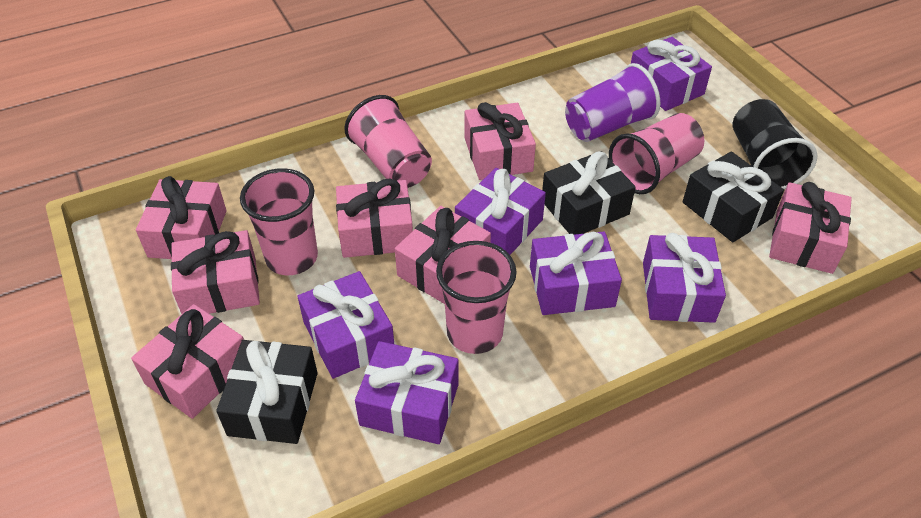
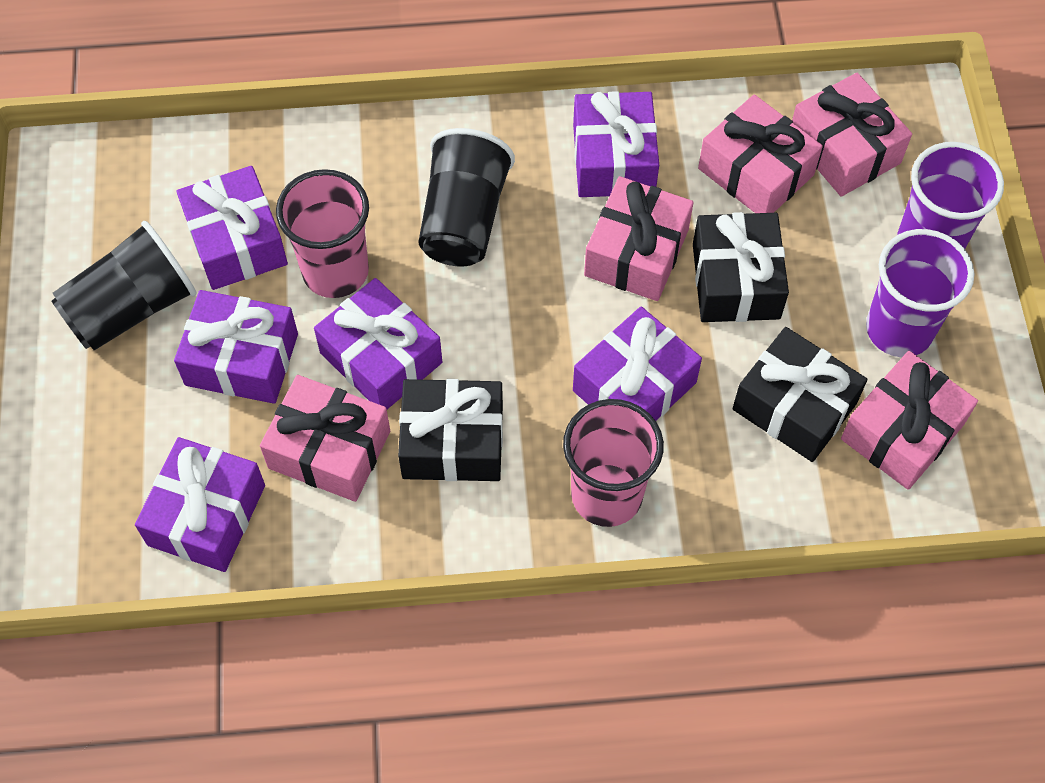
black cup: 1 -> 2
pink cup: 4 -> 2
pink gift: 7 -> 5
purple cup: 1 -> 2

